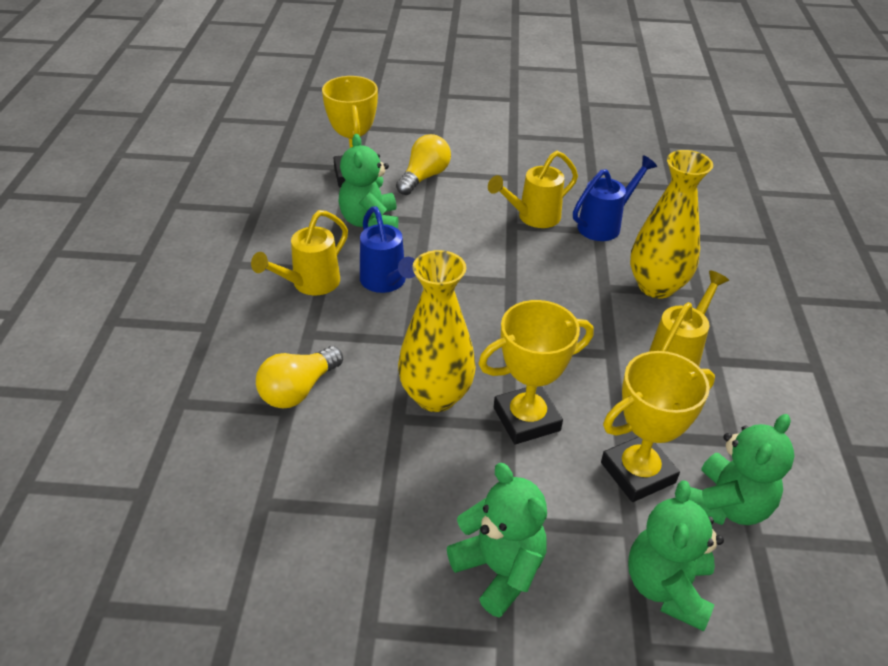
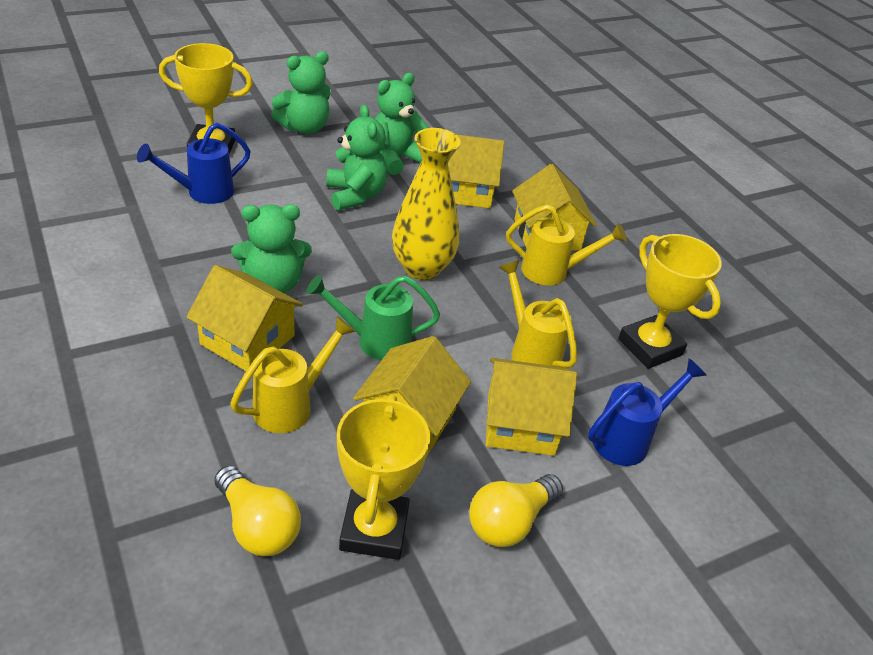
green watering can: 0 -> 1
yellow house: 0 -> 5
yellow vase: 2 -> 1

